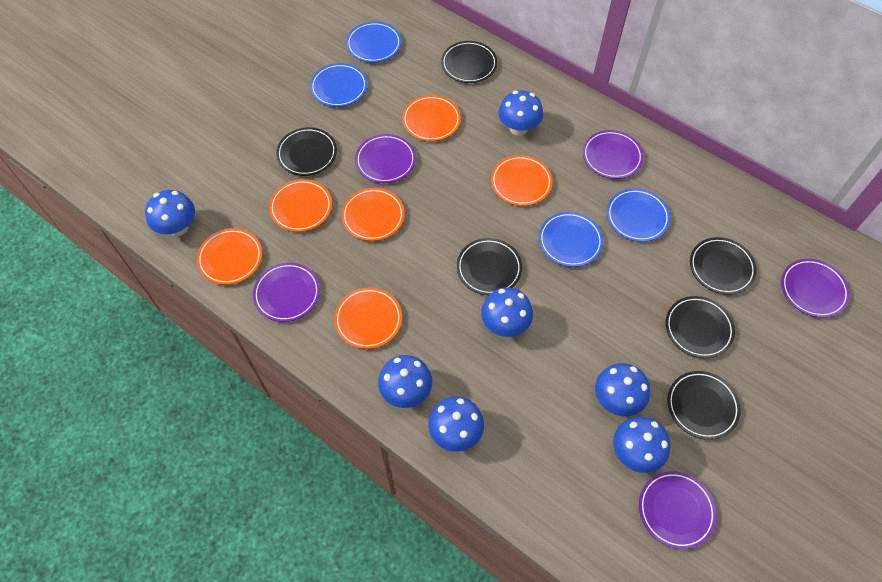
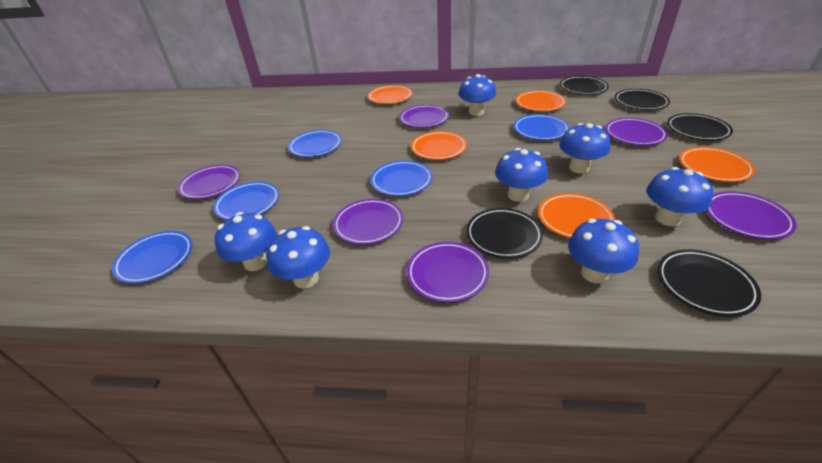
black plate: 6 -> 5
blue plate: 4 -> 5
orange plate: 6 -> 5
purple plate: 5 -> 6

